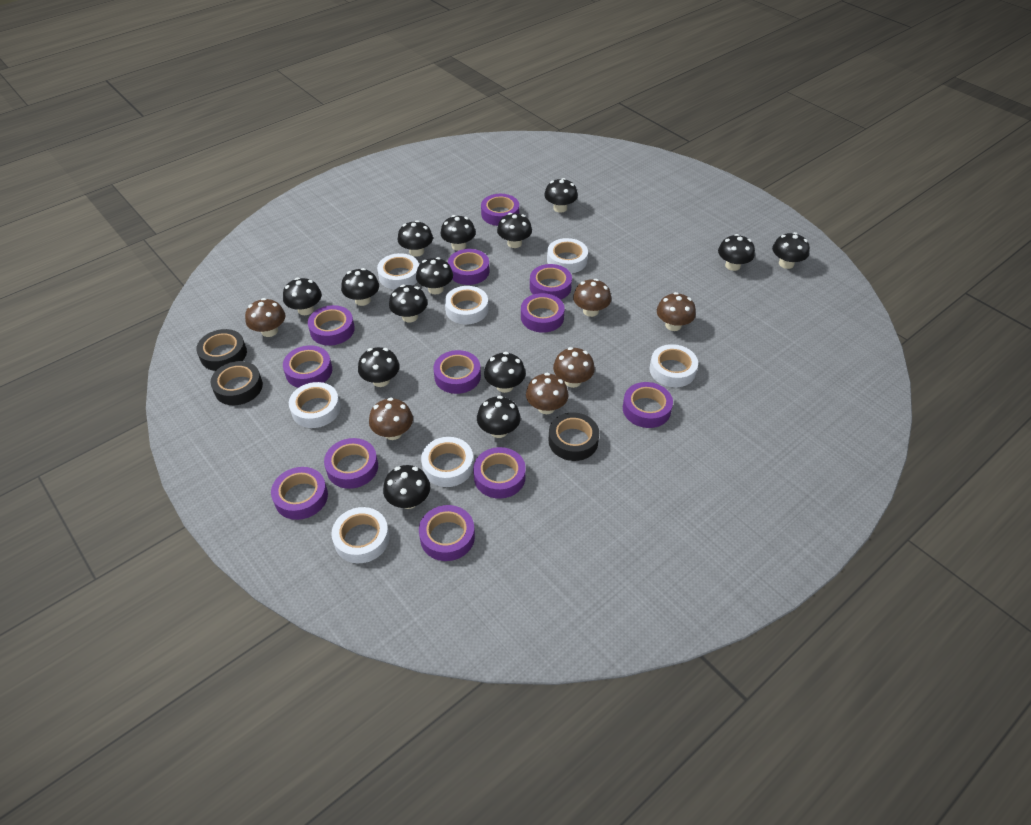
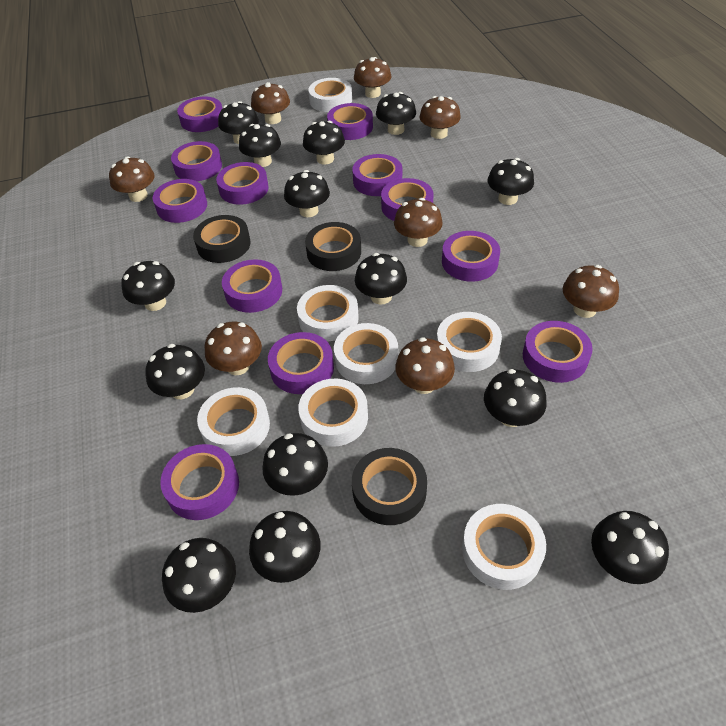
brown mushroom: 6 -> 8

